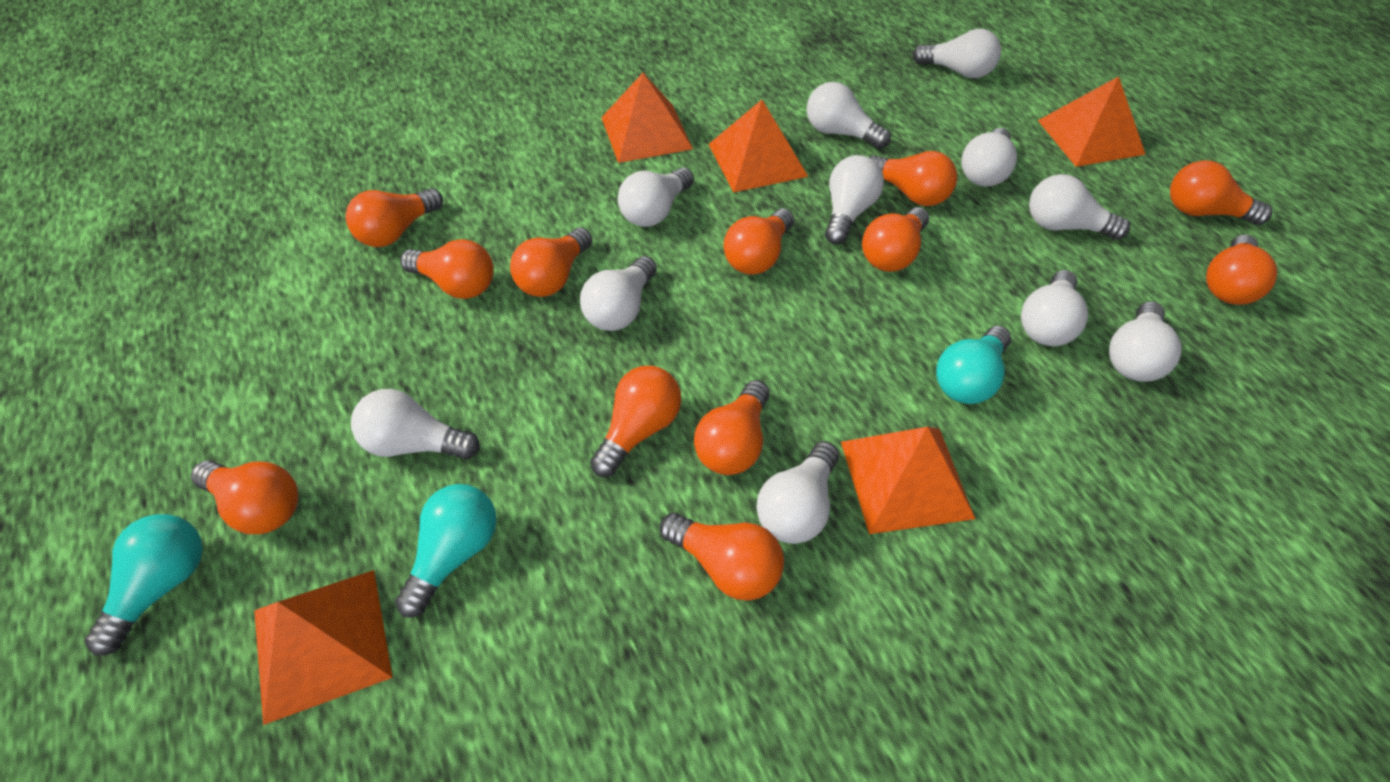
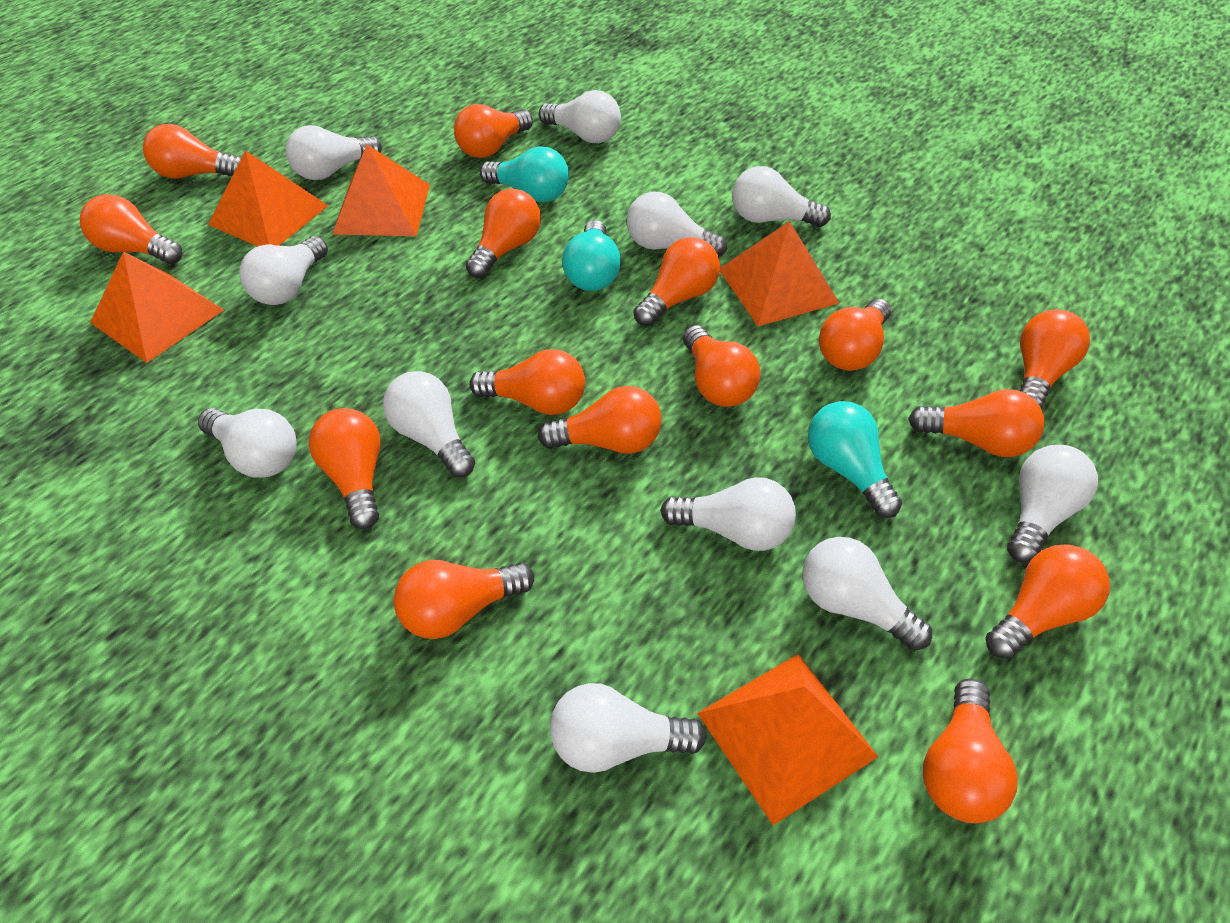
orange light bulb: 12 -> 15

